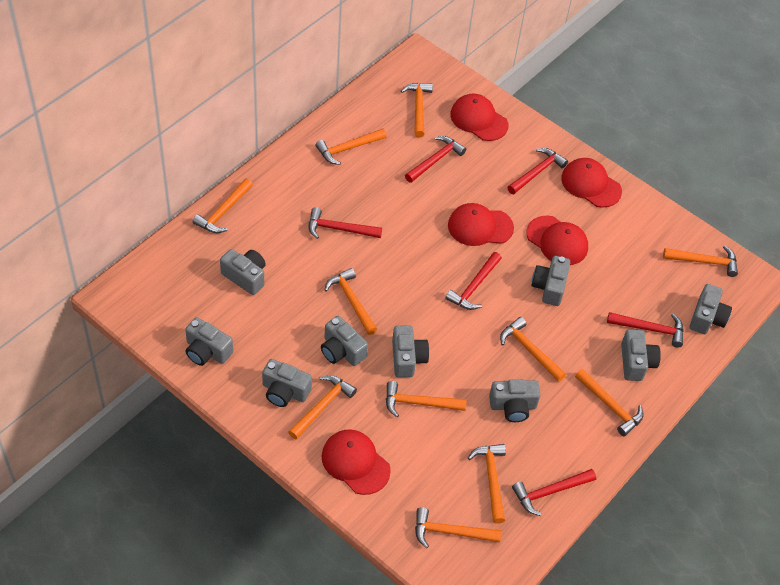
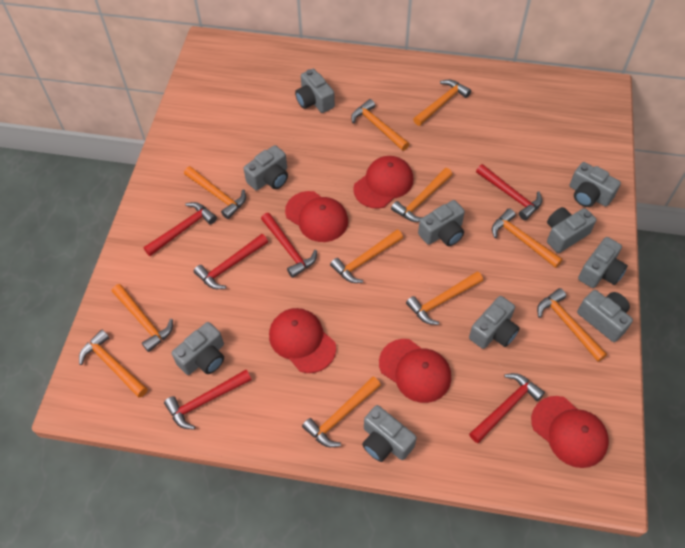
grey camera: 9 -> 10

